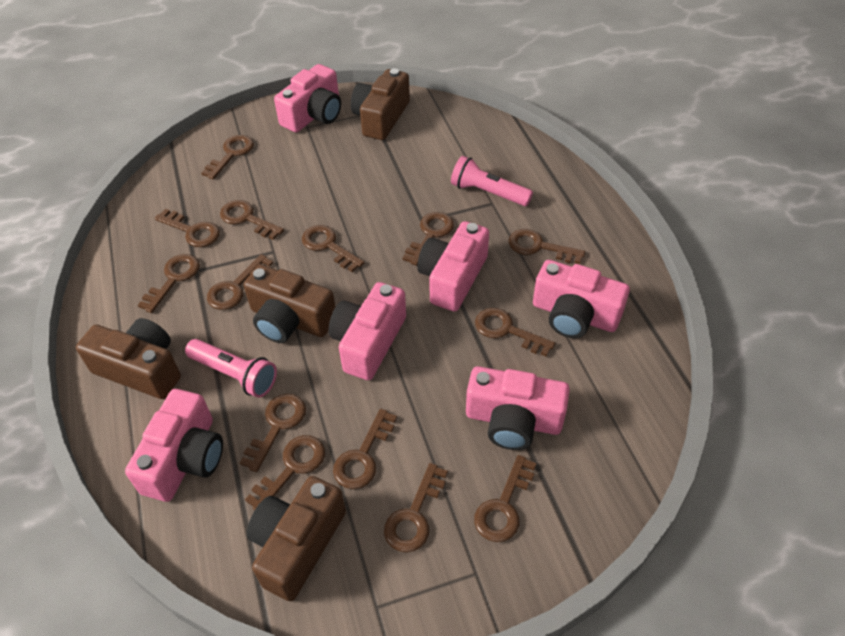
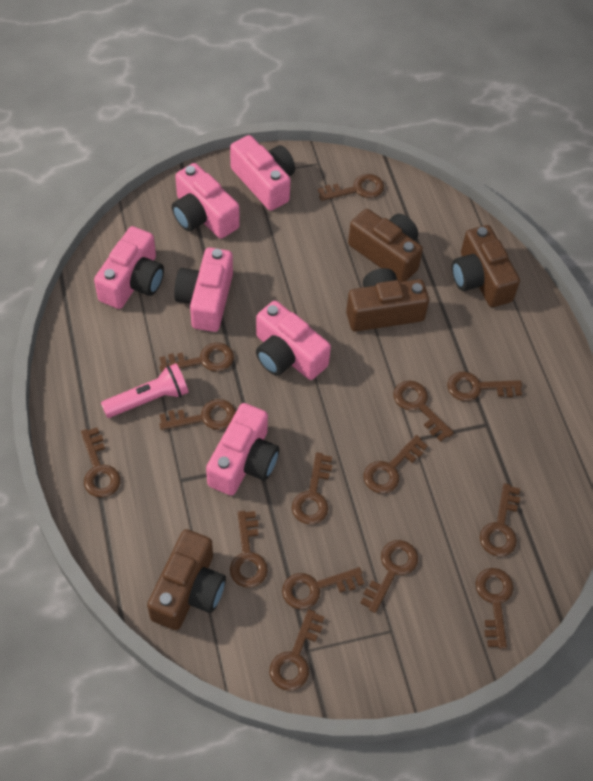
pink flashlight: 2 -> 1

